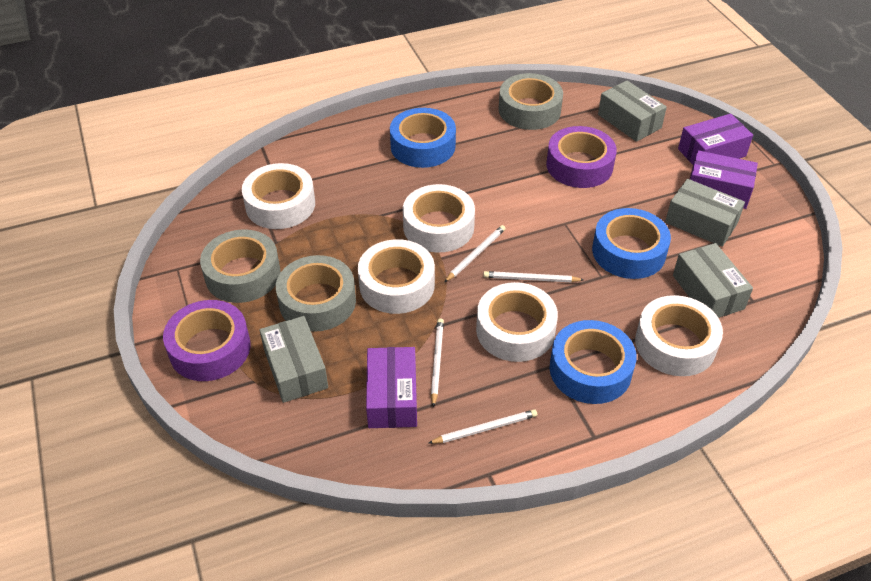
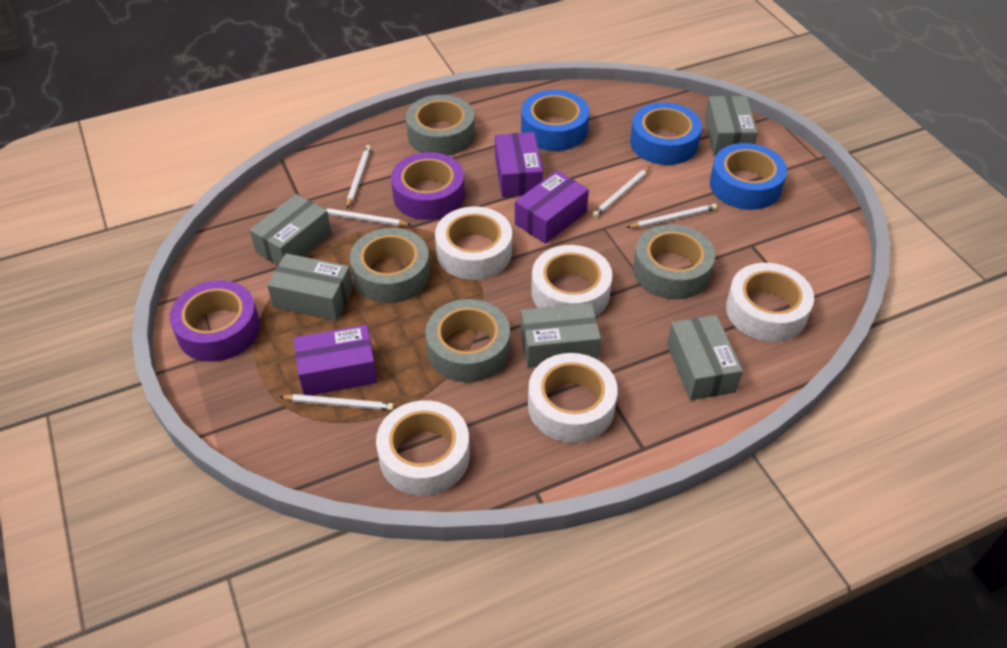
grey box: 4 -> 5
grey tape: 3 -> 4
white pencil: 4 -> 5

